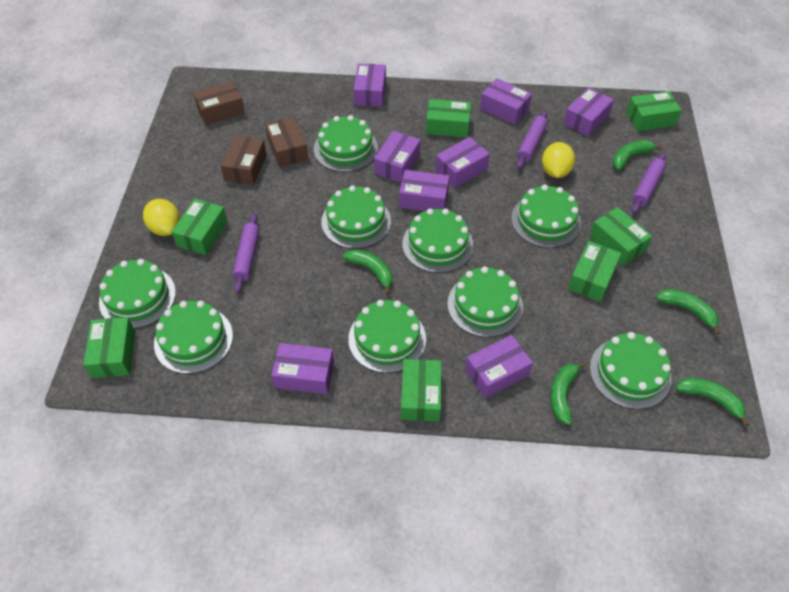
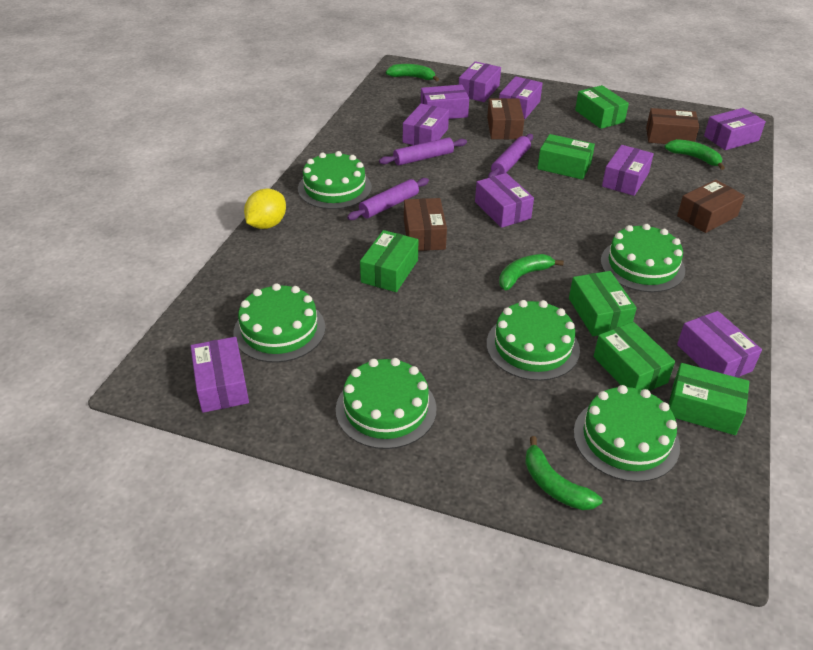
brown box: 3 -> 4
green banana: 5 -> 4
green box: 7 -> 6
green cake: 9 -> 6
purple box: 8 -> 9
yellow lemon: 2 -> 1

